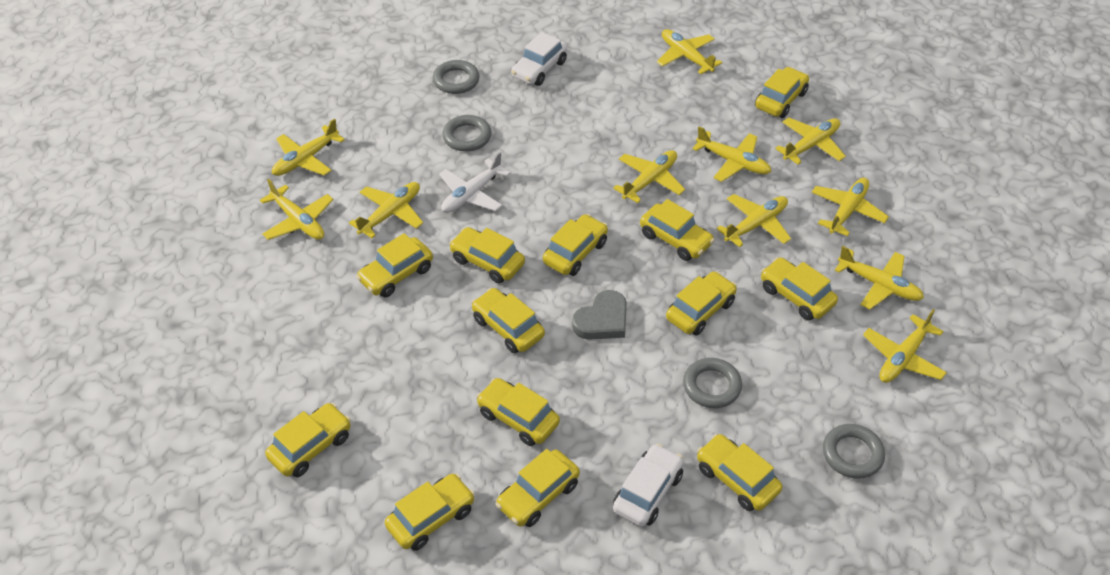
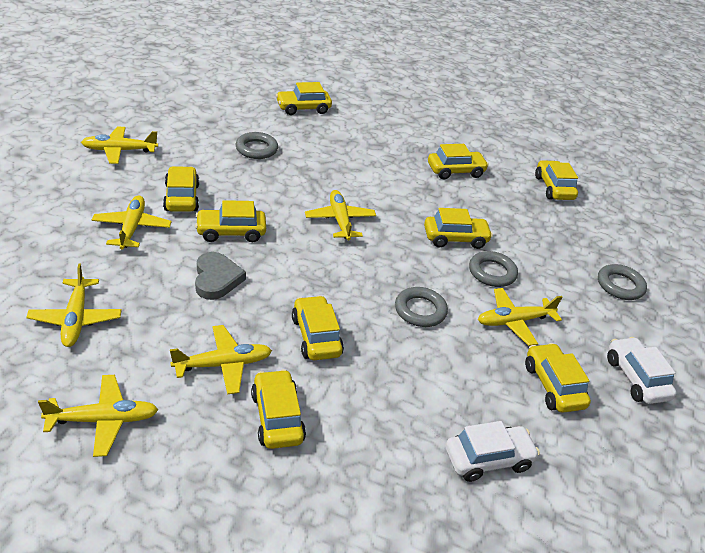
white plane: 1 -> 0
yellow car: 13 -> 9
yellow plane: 11 -> 7

